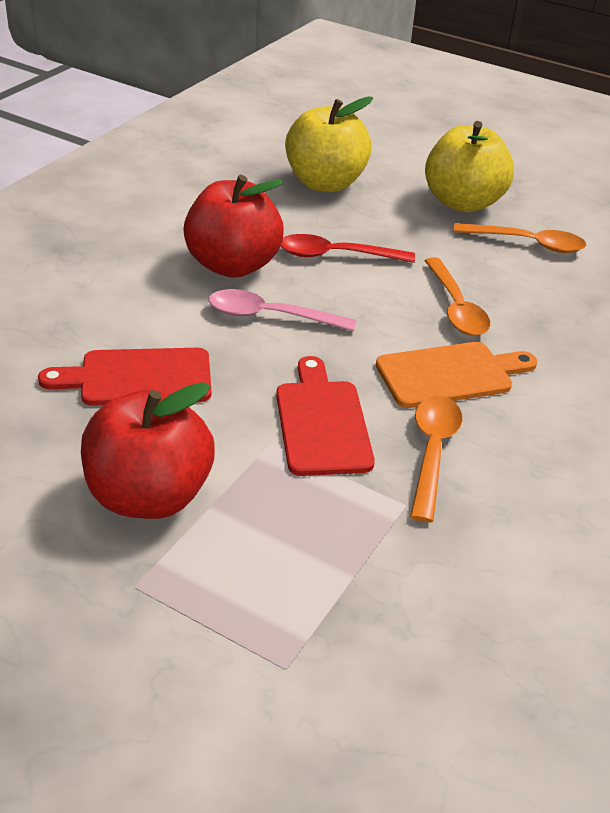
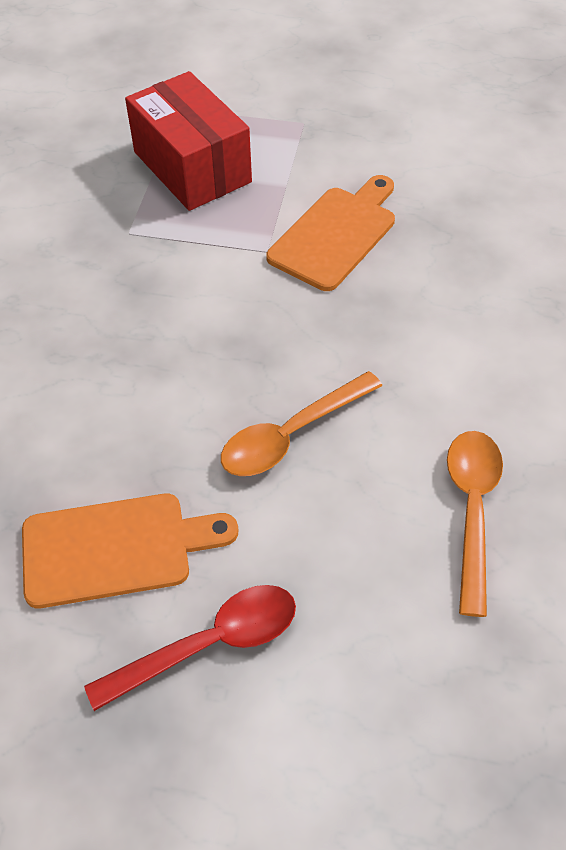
orange cutting board: 1 -> 2
orange spoon: 3 -> 2
pink spoon: 1 -> 0
red apple: 2 -> 0
red box: 0 -> 1
red cutting board: 2 -> 0
yellow apple: 2 -> 0

